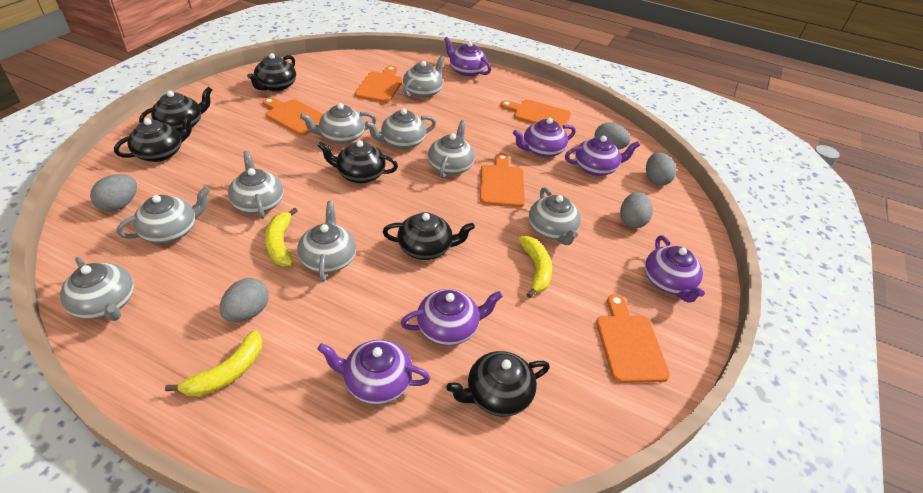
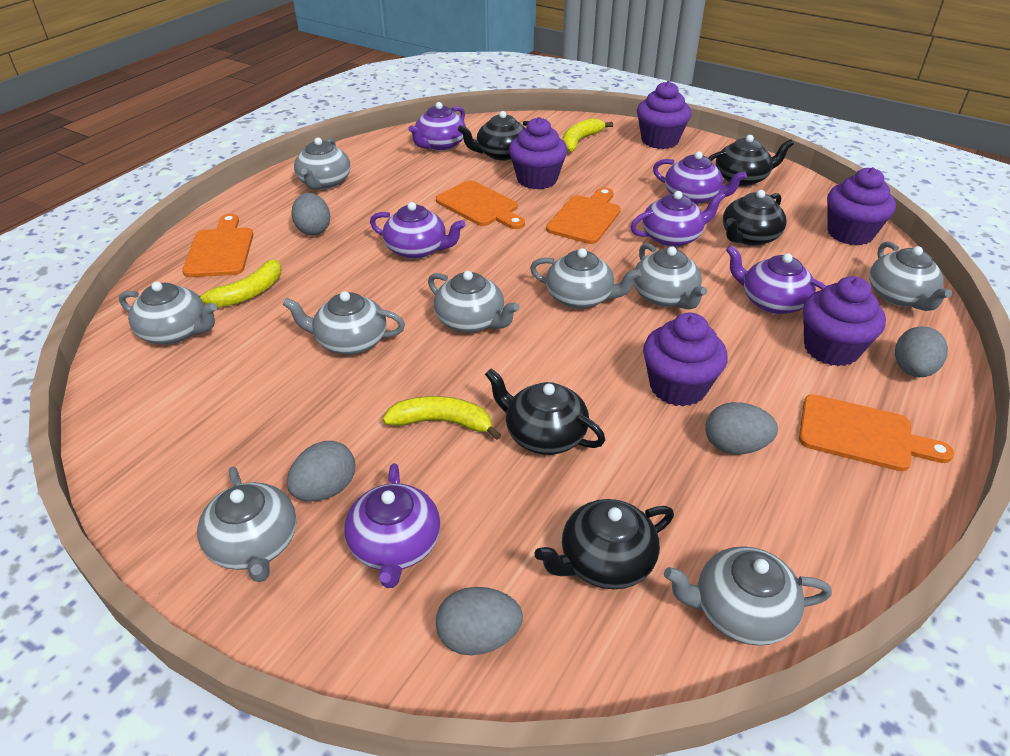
black teapot: 6 -> 5
orange cutting board: 5 -> 4
purple cupcake: 0 -> 5

